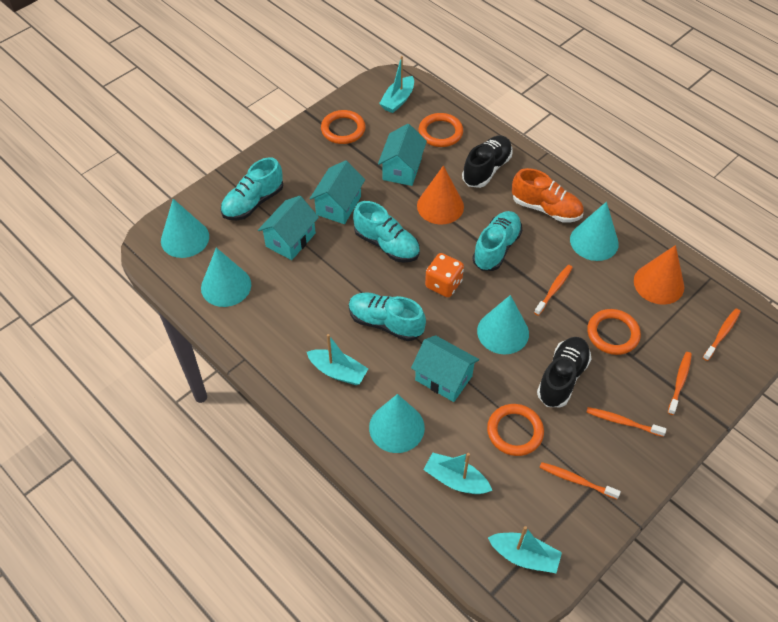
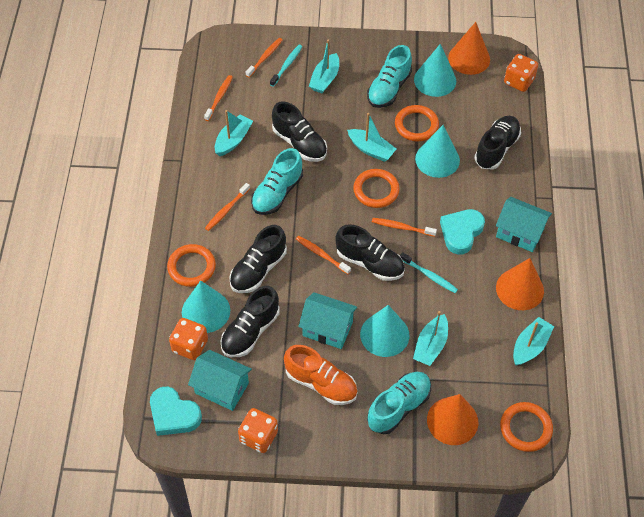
black shoe: 2 -> 5
orange cone: 2 -> 3
orange dice: 1 -> 3
turquoise boat: 4 -> 5
turquoise cone: 5 -> 4
turquoise heart: 0 -> 2
turquoise house: 4 -> 3
turquoise shoe: 4 -> 3
turquoise toothbrush: 0 -> 2

